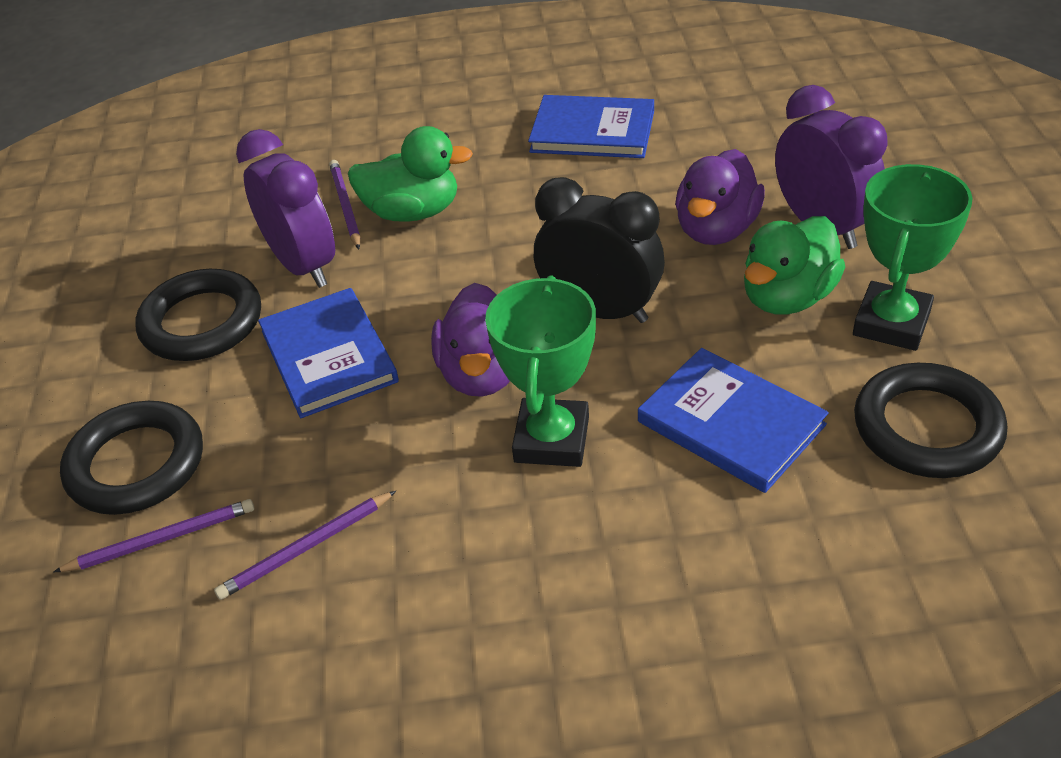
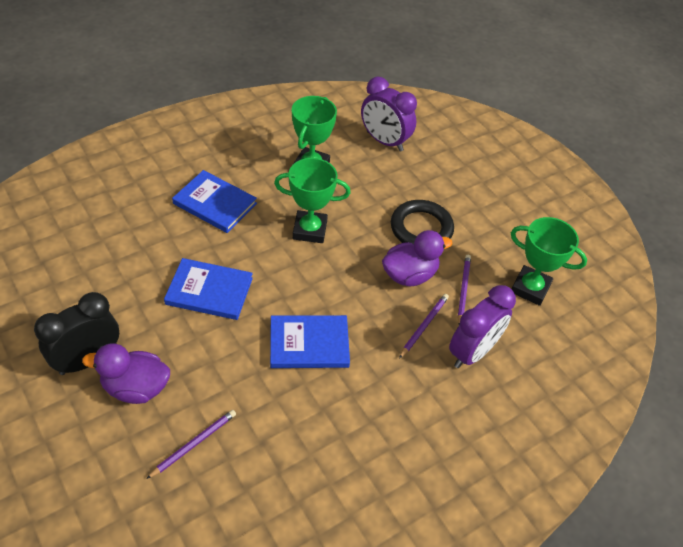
black ring: 3 -> 1
green duck: 2 -> 0
green trophy: 2 -> 3

